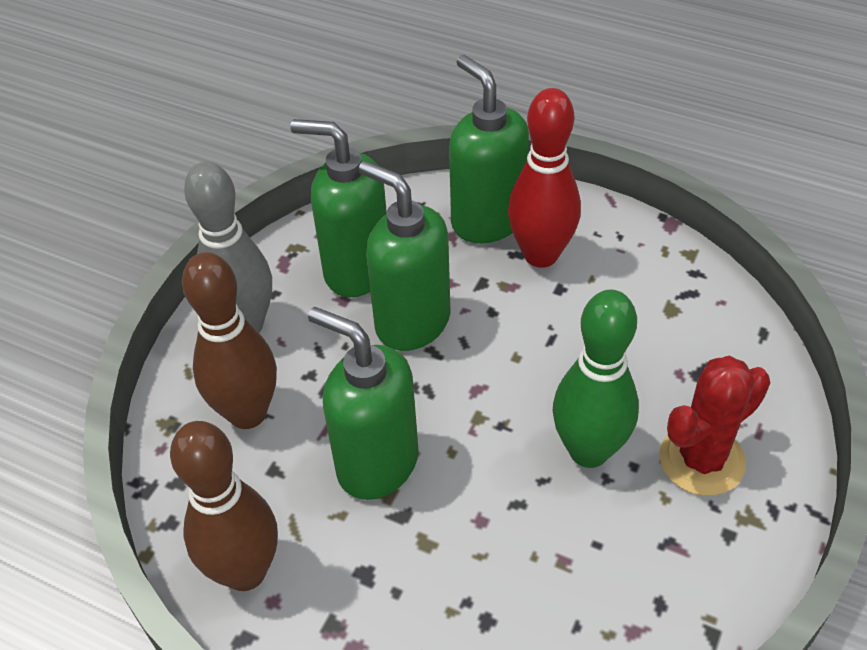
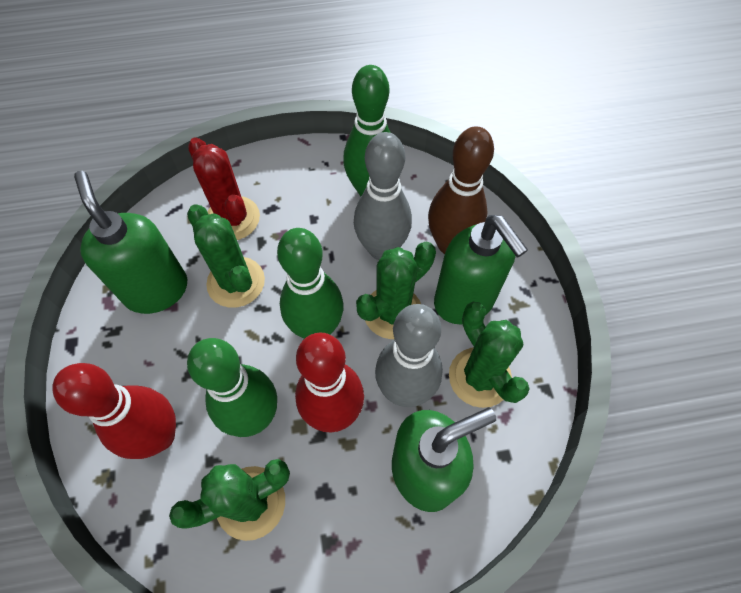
brown bowling pin: 2 -> 1
green bowling pin: 1 -> 3
green cactus: 0 -> 4
green soap dispenser: 4 -> 3
grey bowling pin: 1 -> 2
red bowling pin: 1 -> 2

